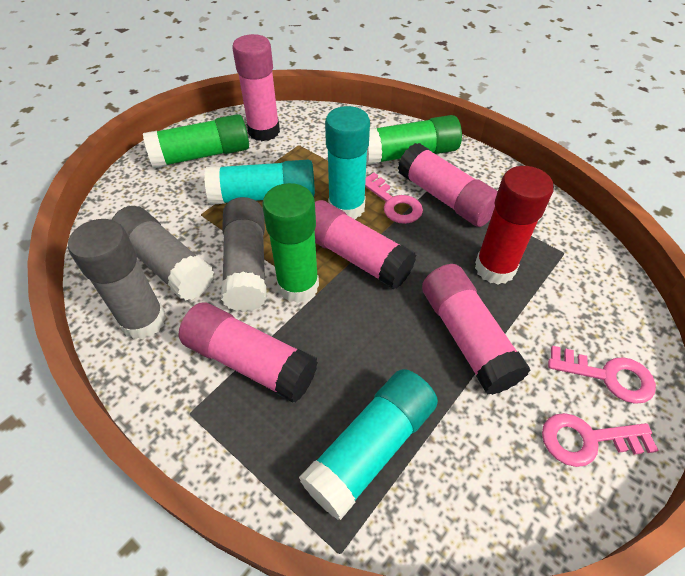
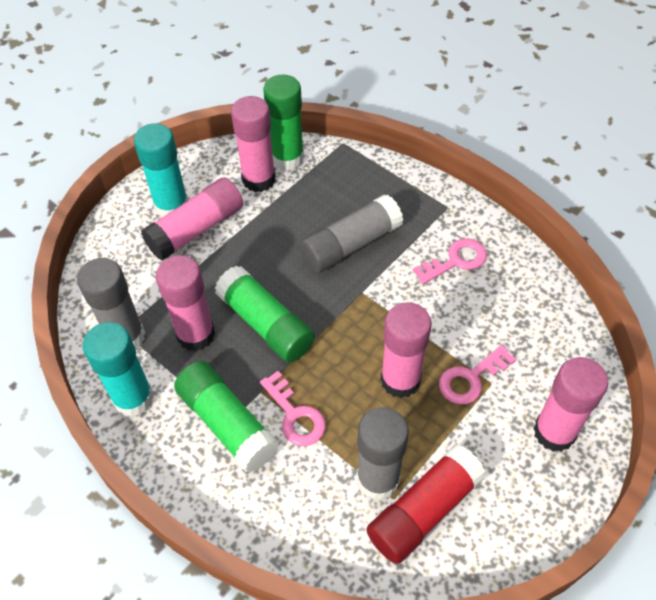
turquoise glue stick: 3 -> 2

